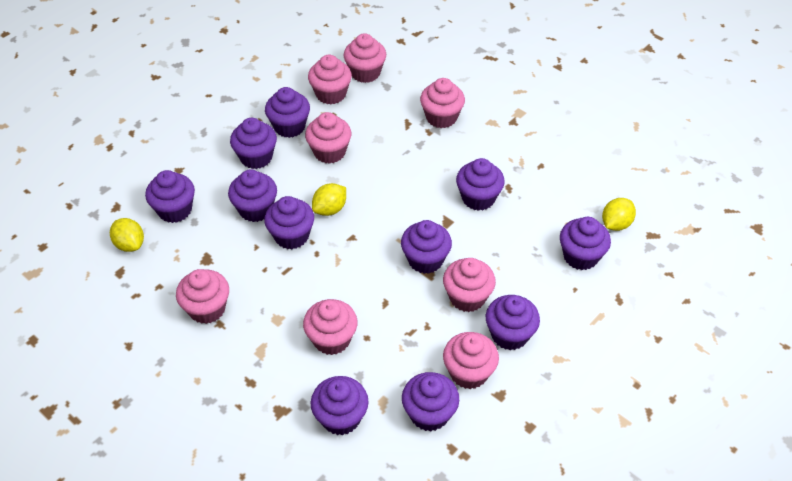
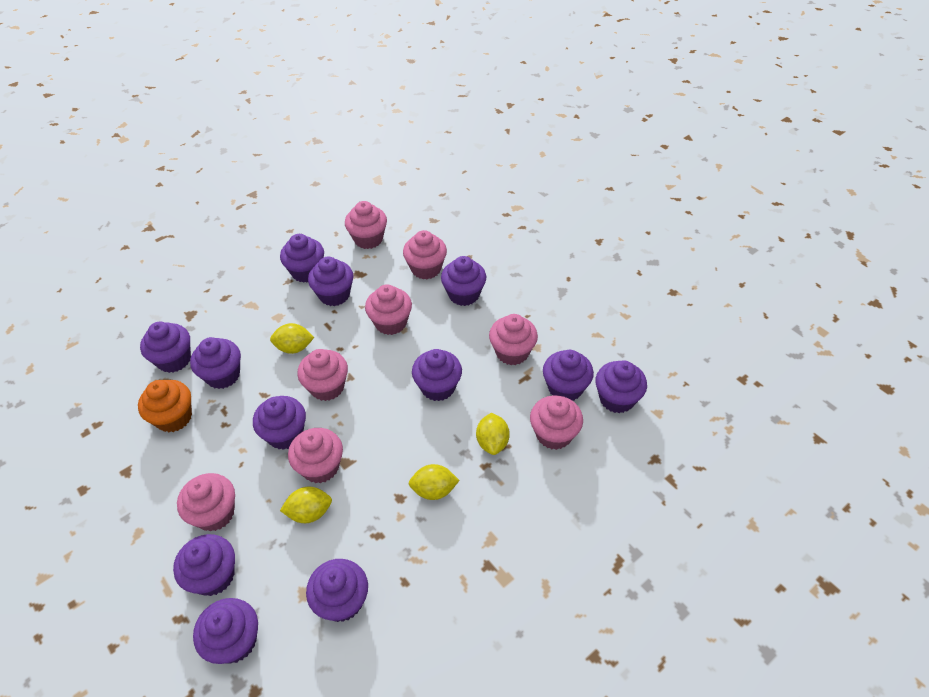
orange cupcake: 0 -> 1
purple cupcake: 11 -> 12
yellow lemon: 3 -> 4

